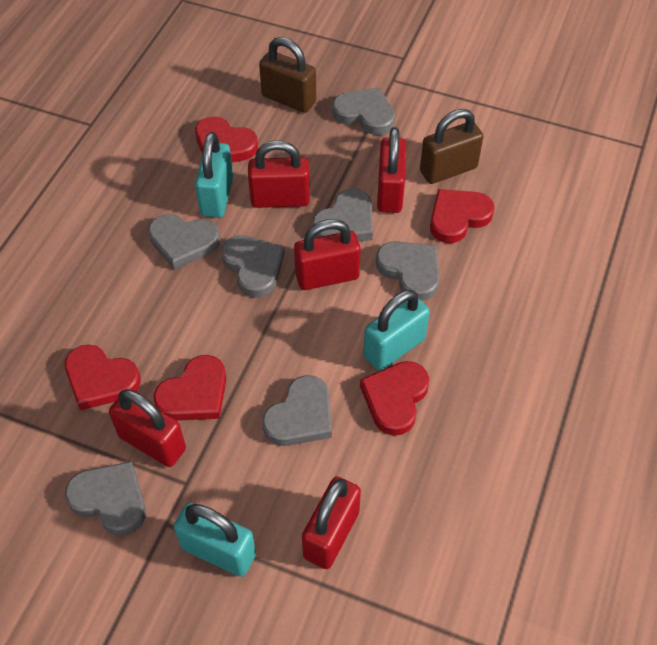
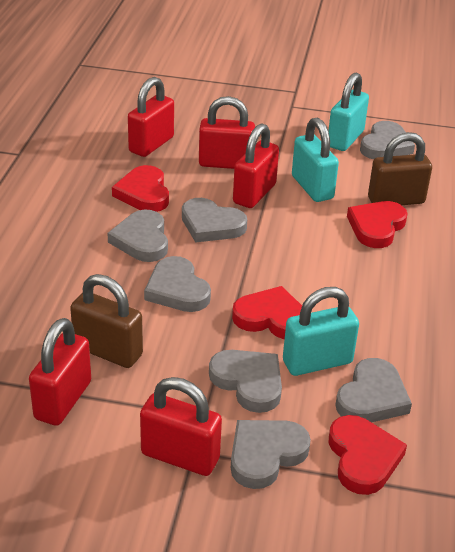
red heart: 5 -> 4

